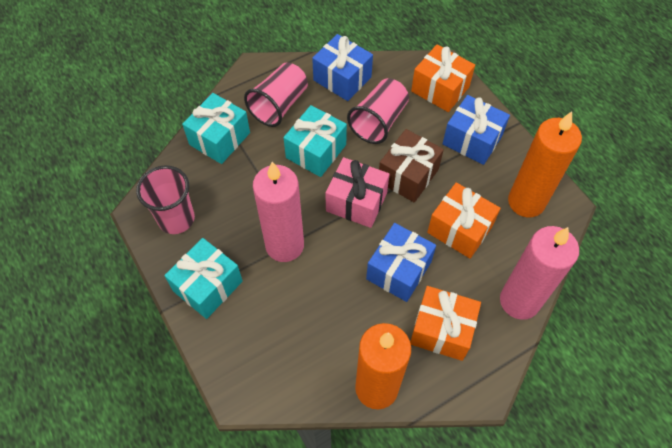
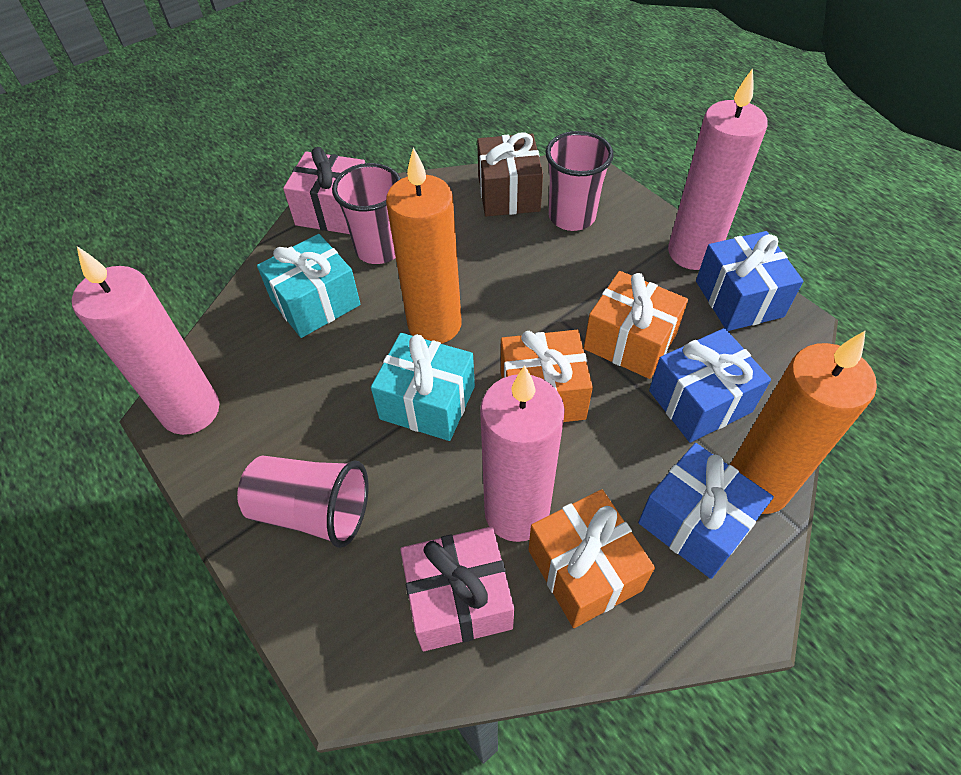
pink candle: 2 -> 3
pink gift: 1 -> 2
turquoise gift: 3 -> 2

